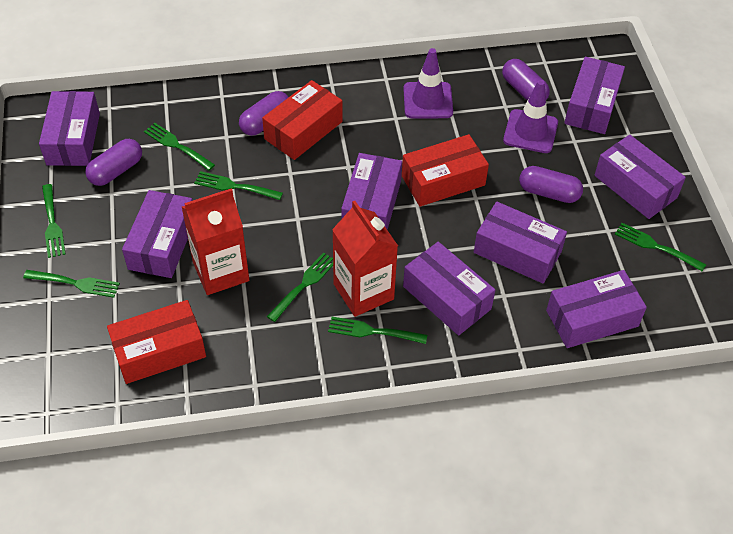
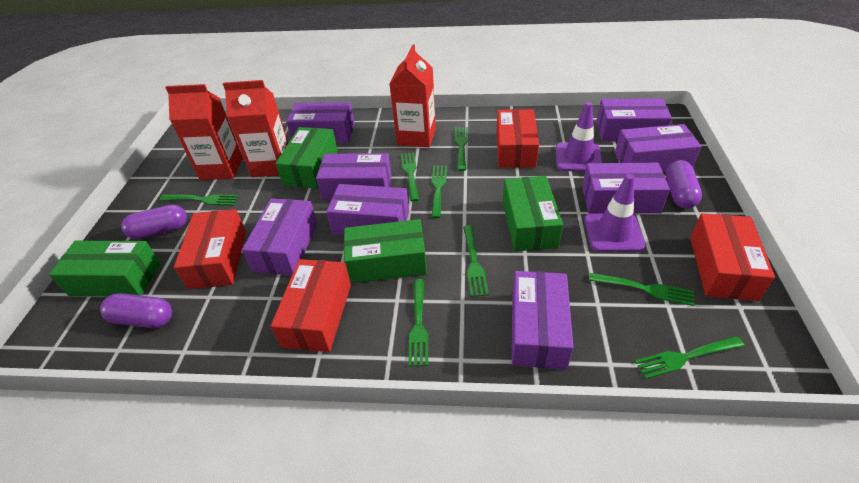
green box: 0 -> 4
green fork: 7 -> 8
purple capsule: 4 -> 3
red box: 3 -> 4
red carton: 2 -> 3

